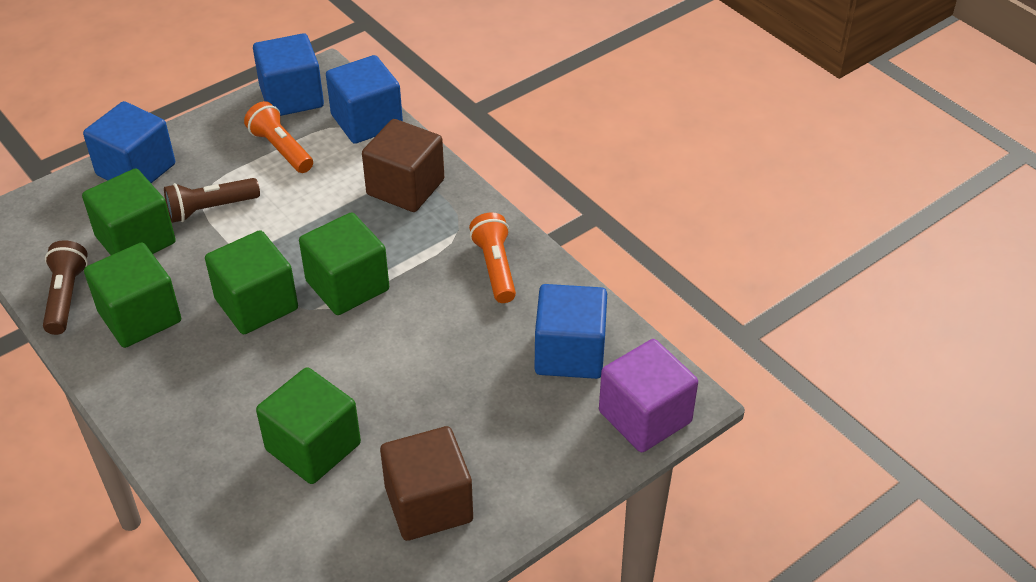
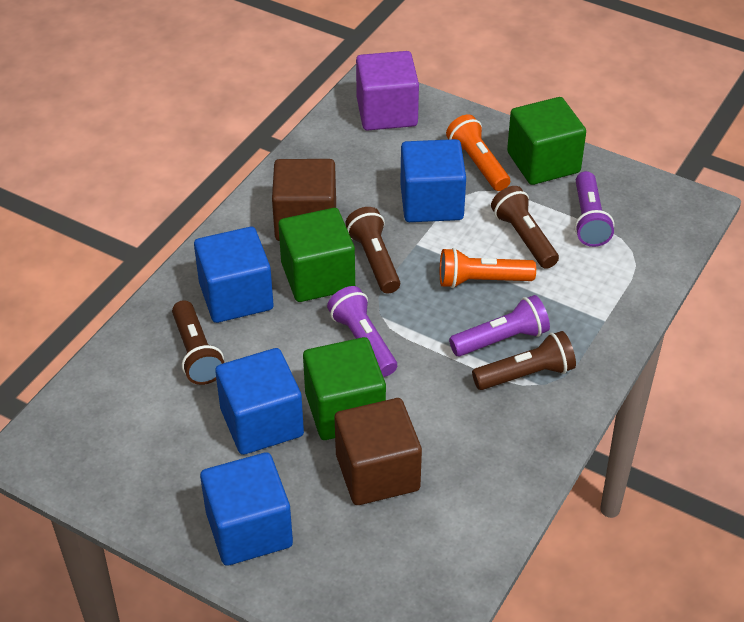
brown flashlight: 2 -> 4
green cube: 5 -> 3
purple flashlight: 0 -> 3

